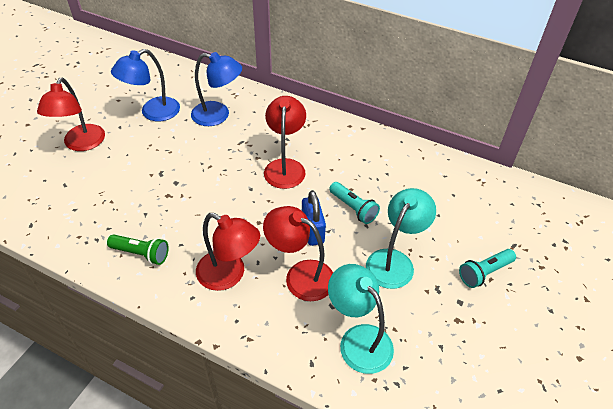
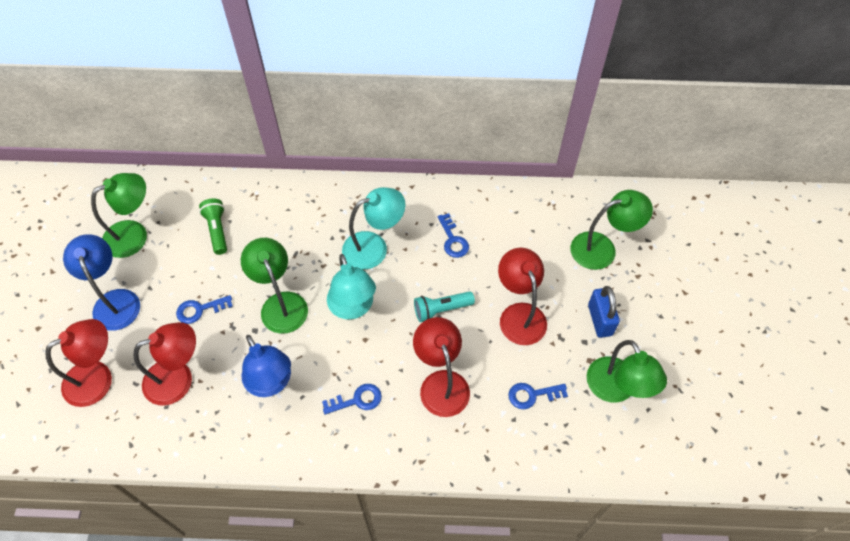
blue key: 0 -> 4
green lamp: 0 -> 4
turquoise flashlight: 2 -> 1

